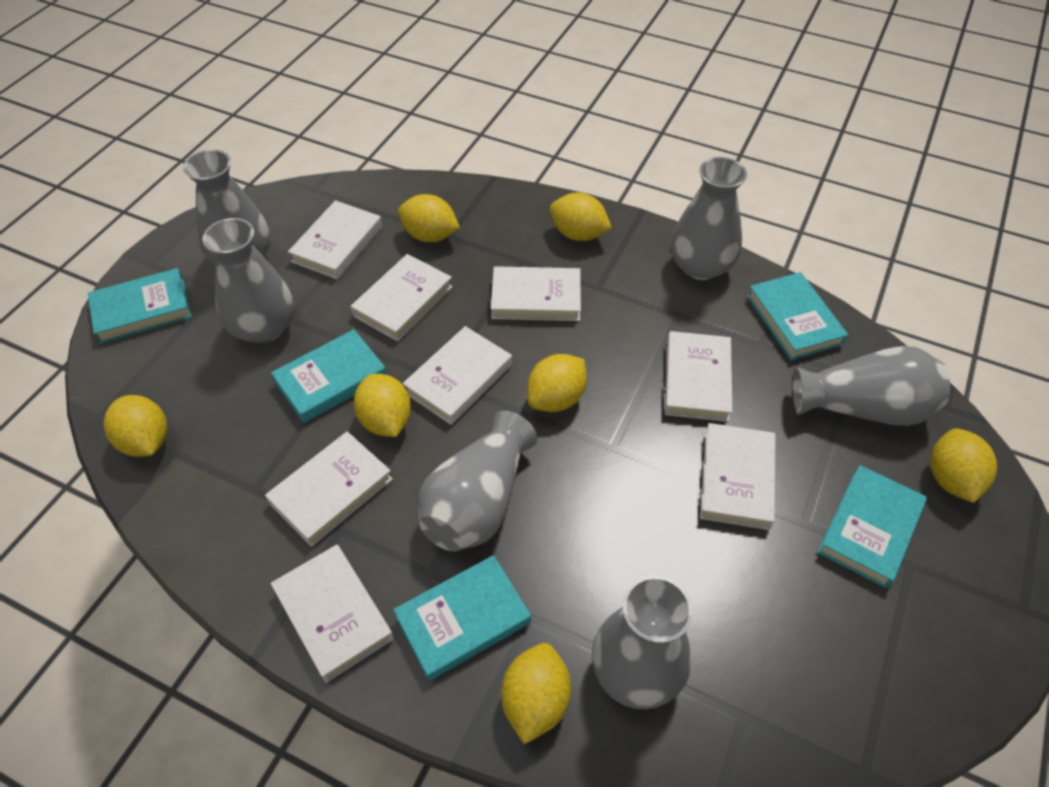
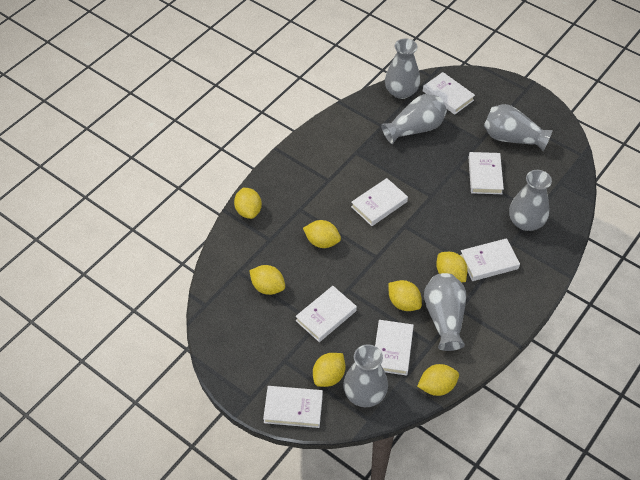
turquoise book: 5 -> 0
white book: 8 -> 7

